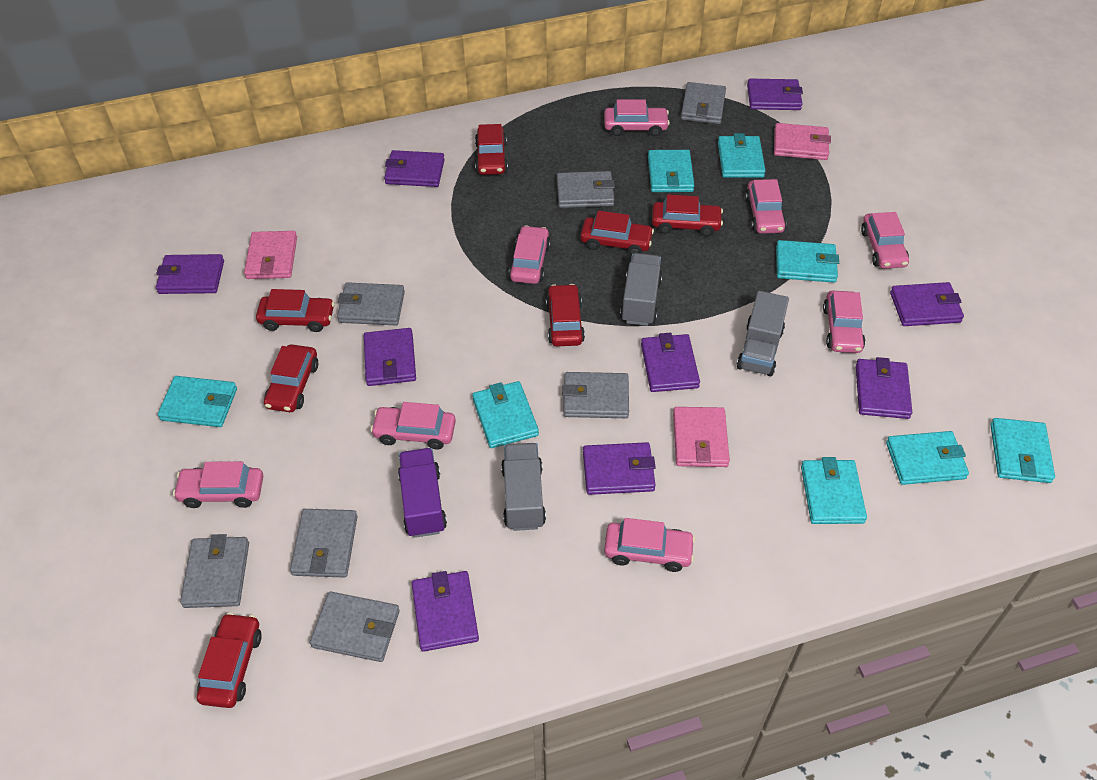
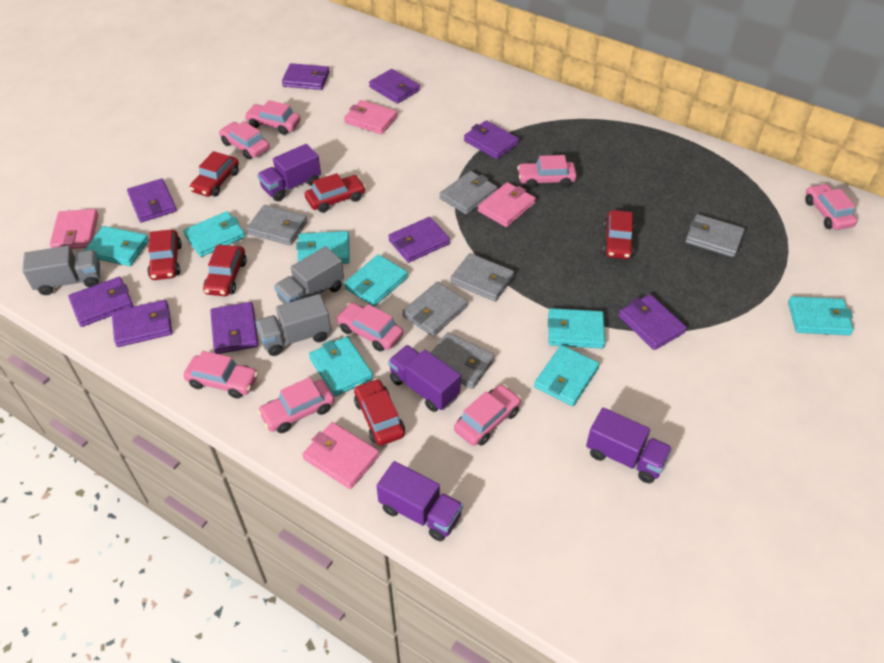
grey wallet: 7 -> 6
pink wallet: 3 -> 4
purple truck: 1 -> 4
red car: 7 -> 6

